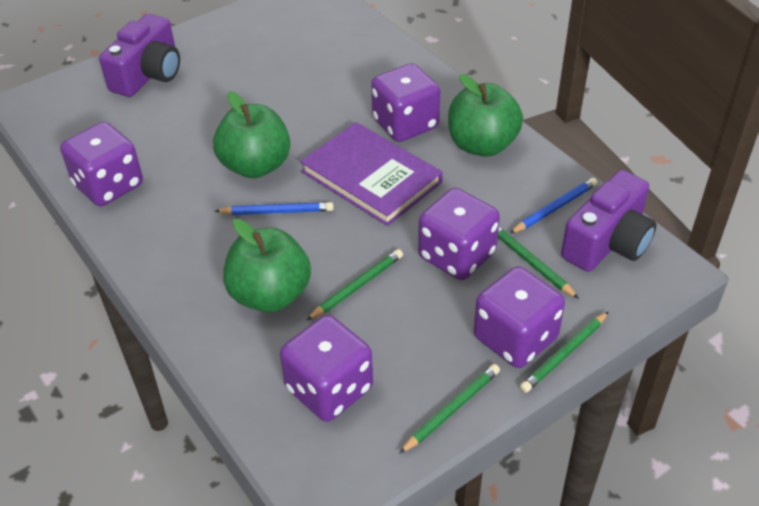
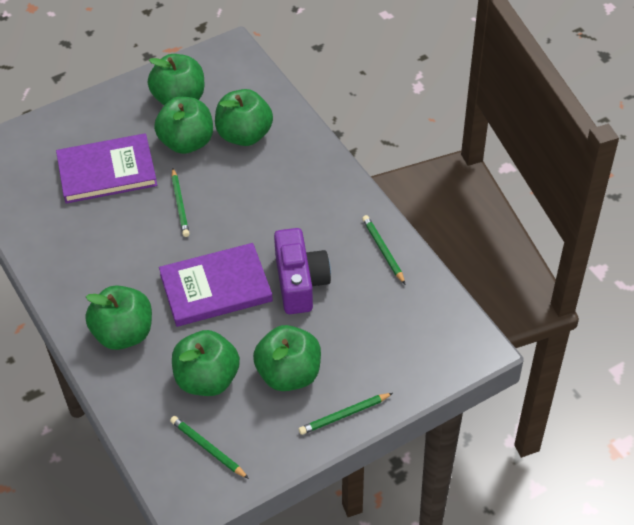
blue pencil: 2 -> 0
green apple: 3 -> 6
purple book: 1 -> 2
purple camera: 2 -> 1
purple dice: 5 -> 0

